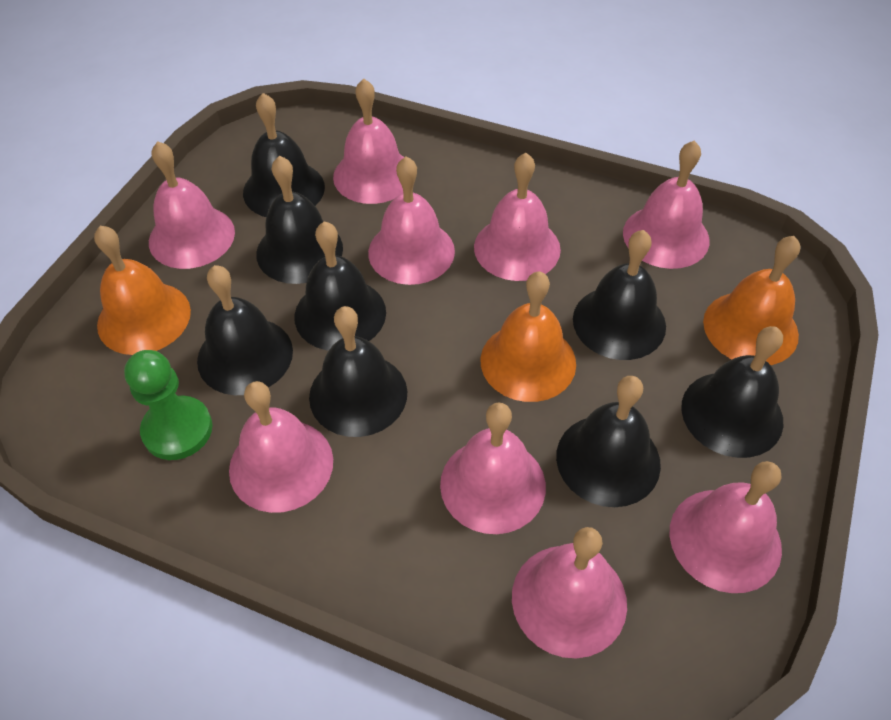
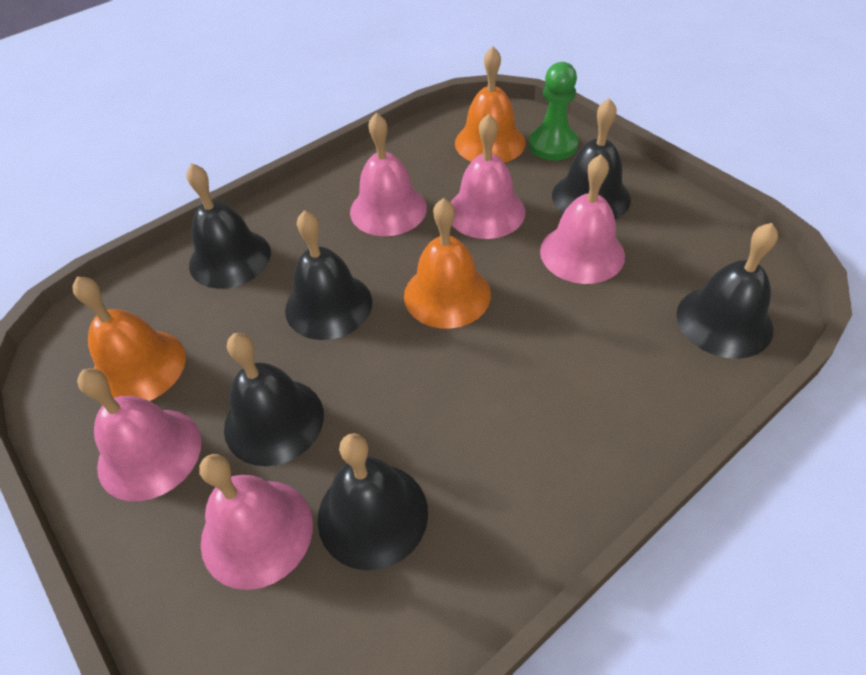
black bell: 8 -> 6
pink bell: 9 -> 5

